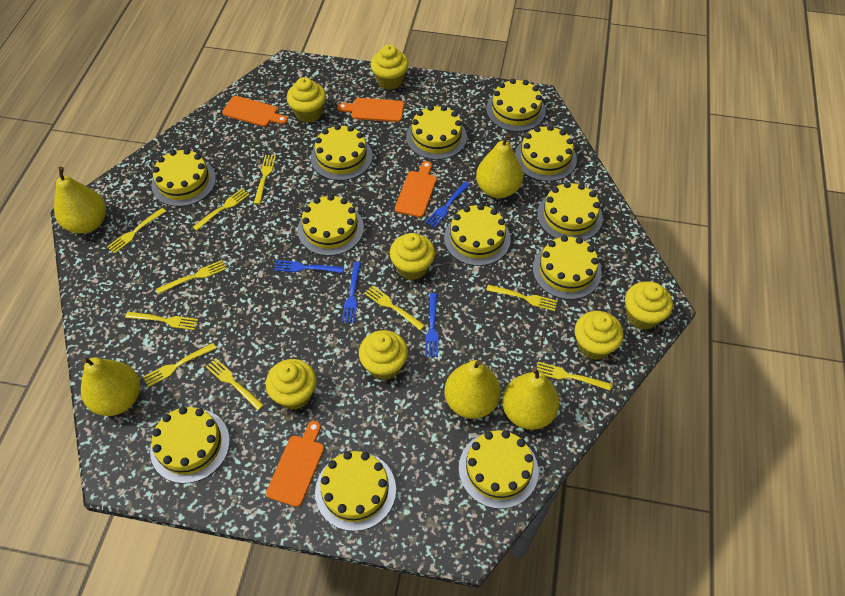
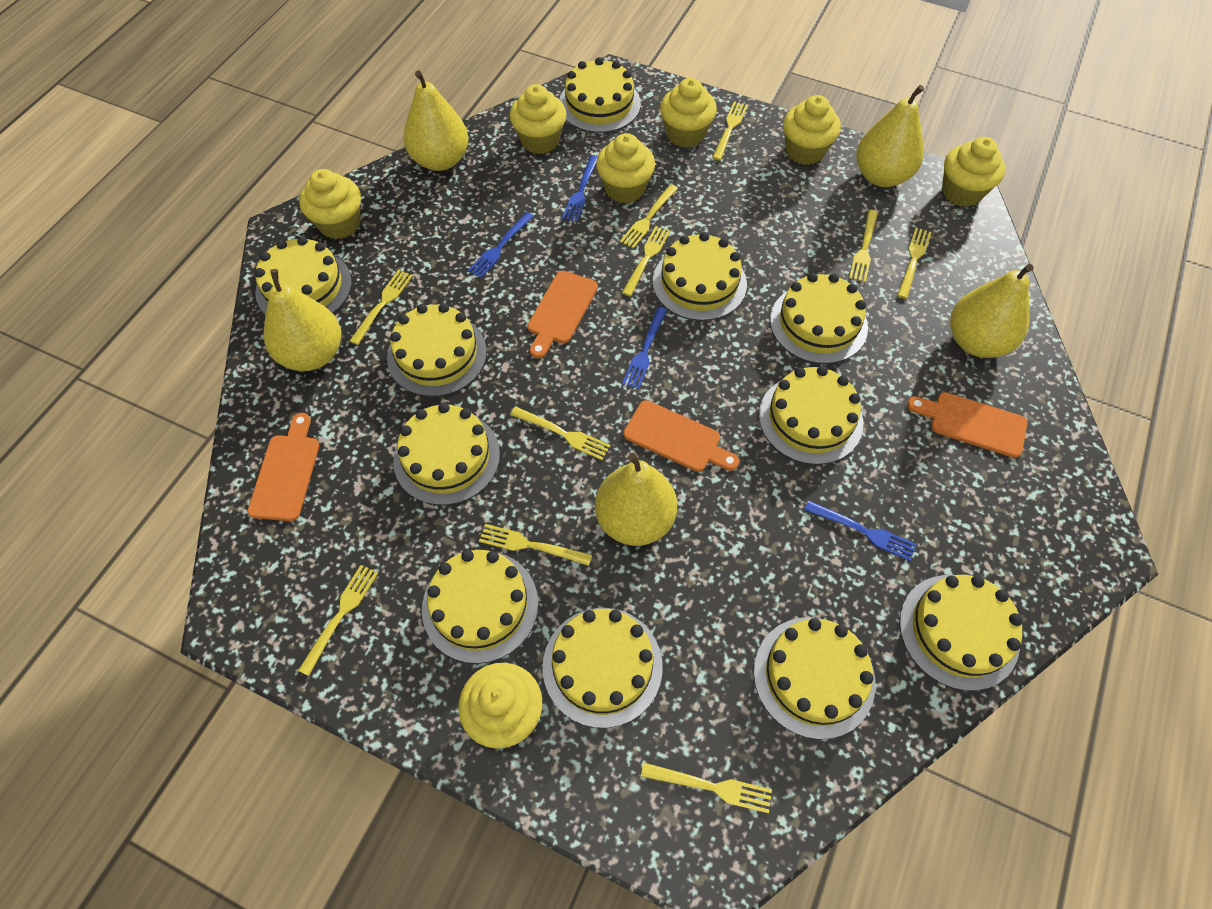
yellow cake: 12 -> 11

